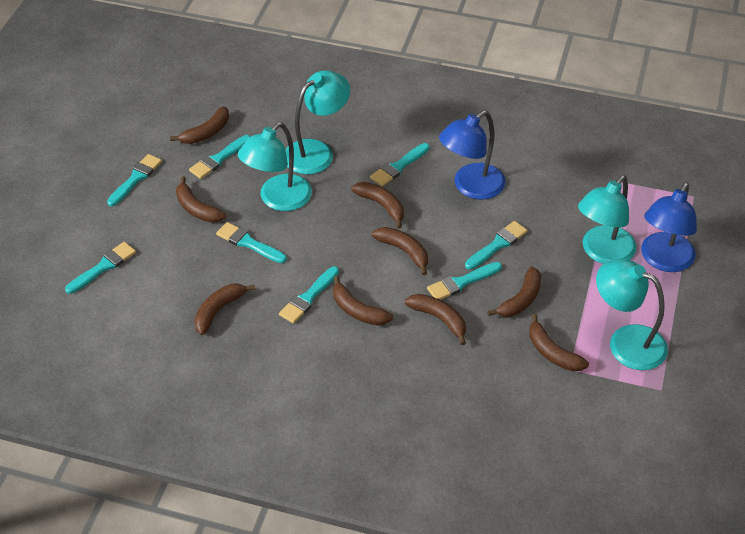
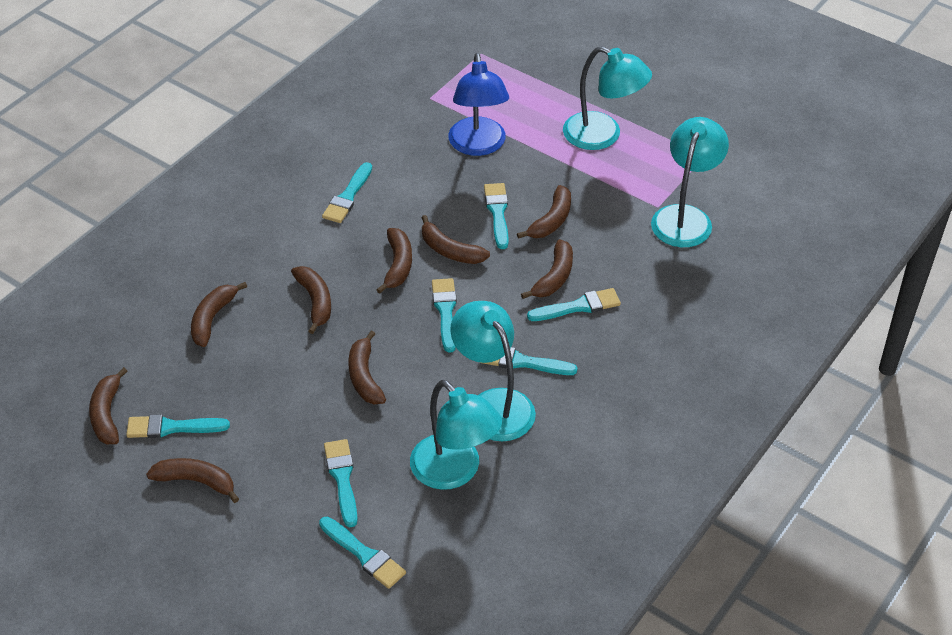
blue lamp: 2 -> 1

